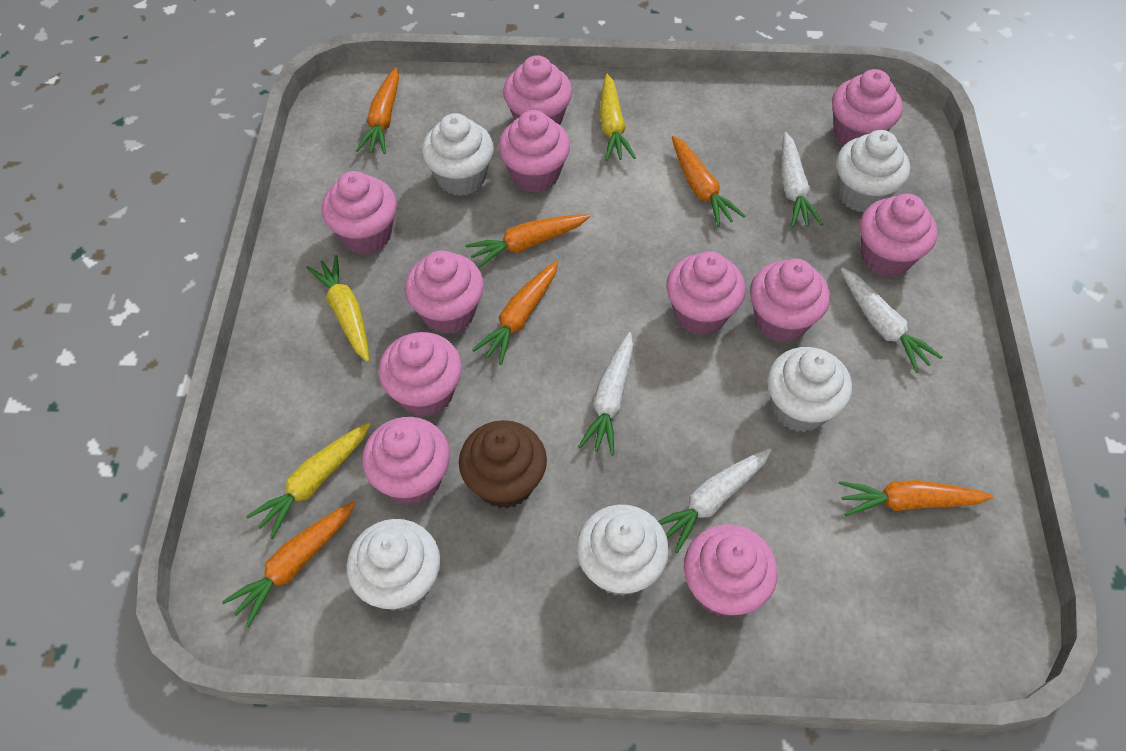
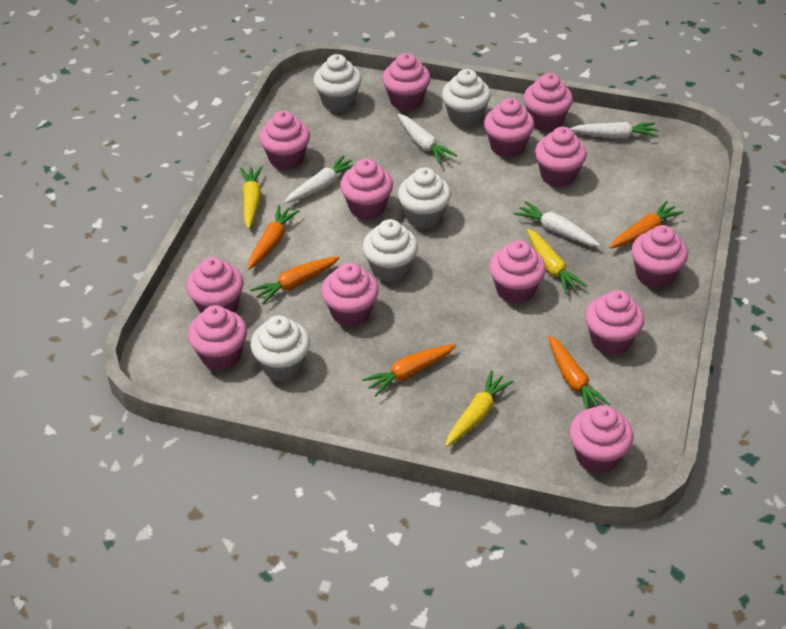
brown cupcake: 1 -> 0
orange carrot: 6 -> 5
pink cupcake: 11 -> 13

